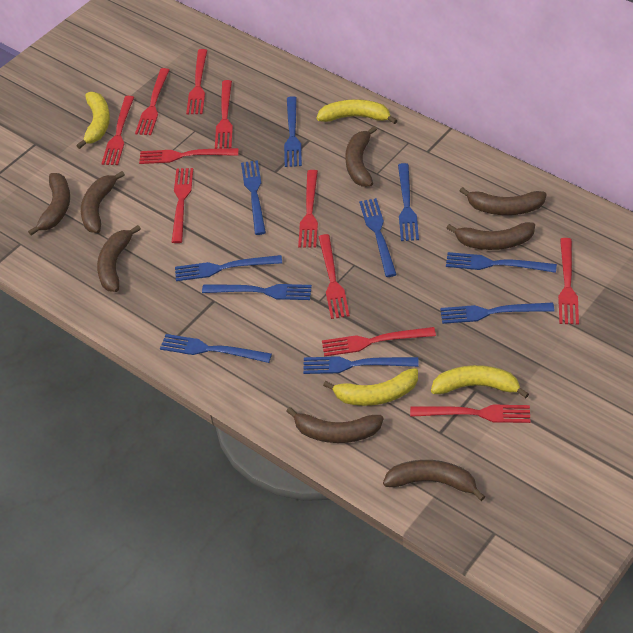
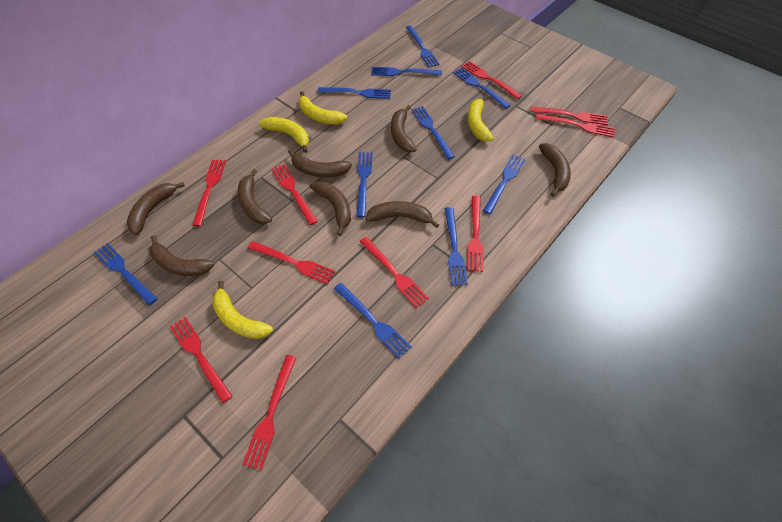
red fork: 11 -> 10

